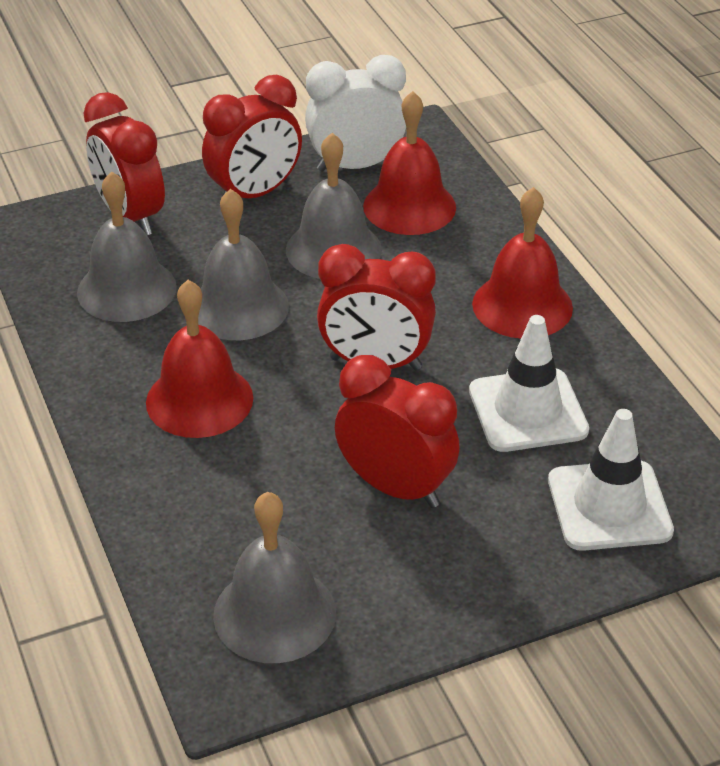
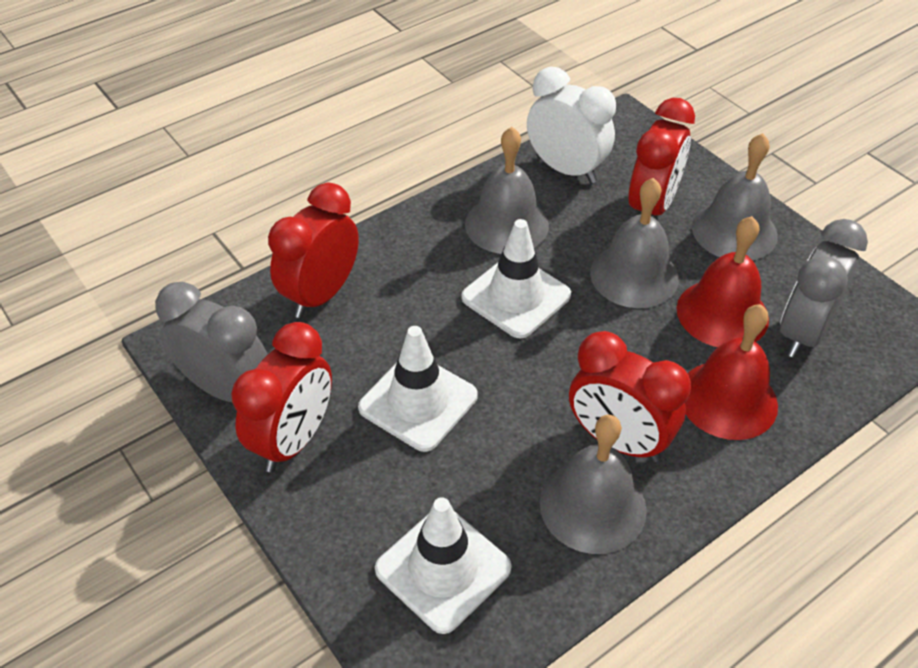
grey clock: 0 -> 2
red bell: 3 -> 2
white traffic cone: 2 -> 3

